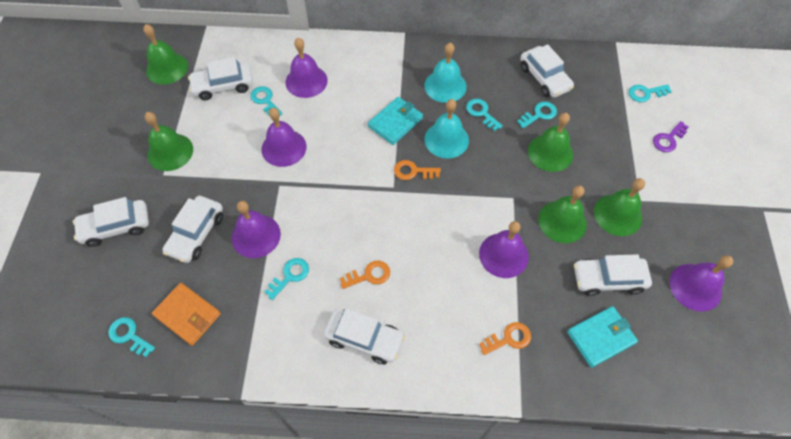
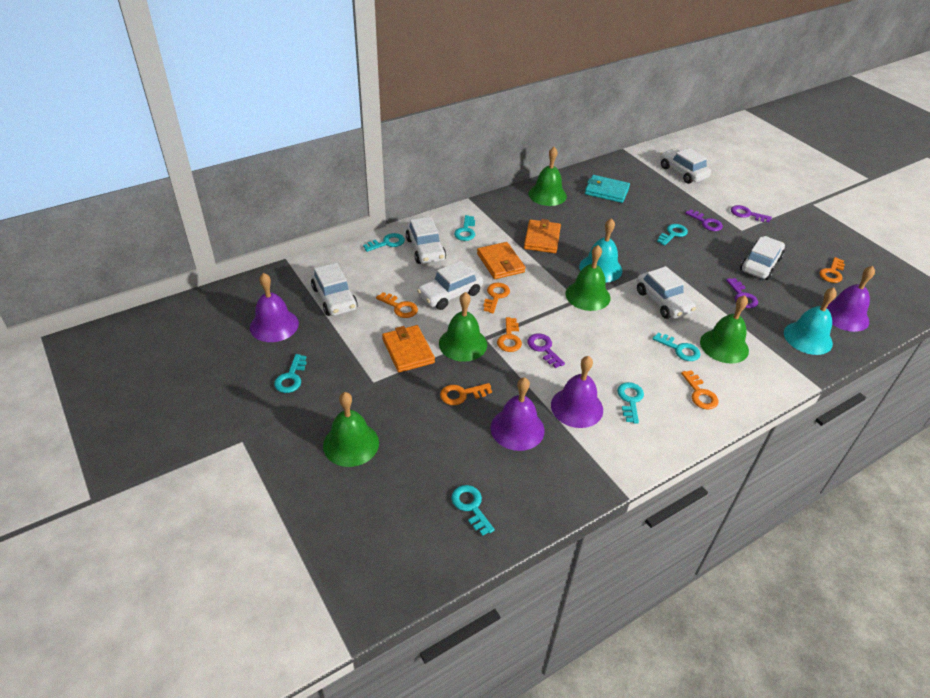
orange key: 3 -> 6
orange wallet: 1 -> 3
purple bell: 5 -> 4
purple key: 1 -> 4
turquoise key: 6 -> 7
turquoise wallet: 2 -> 1

